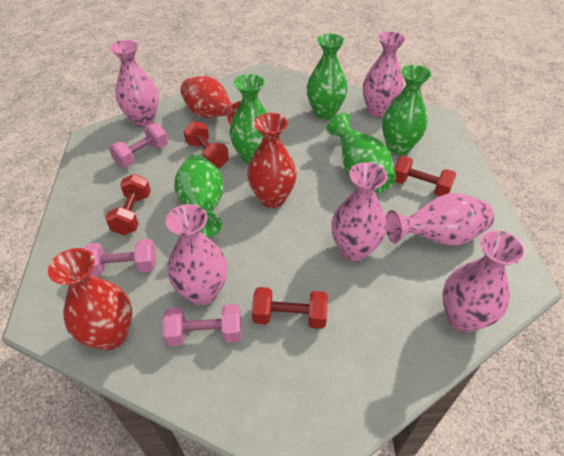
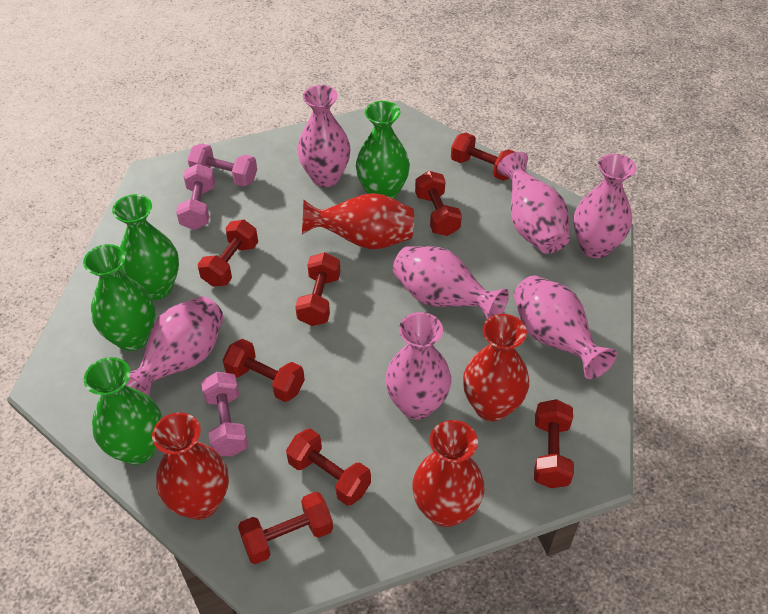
green vase: 5 -> 4
pink vase: 6 -> 7
red dumbbell: 4 -> 8
red vase: 3 -> 4

